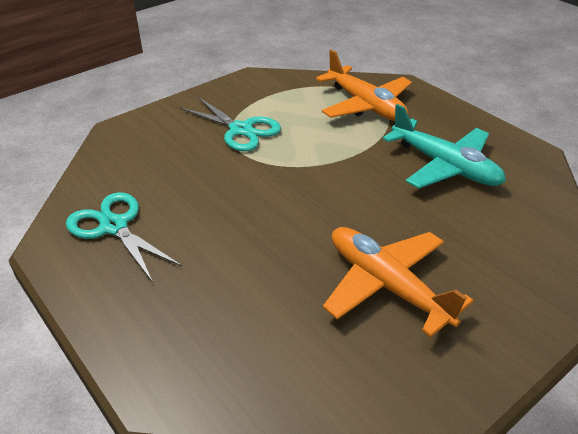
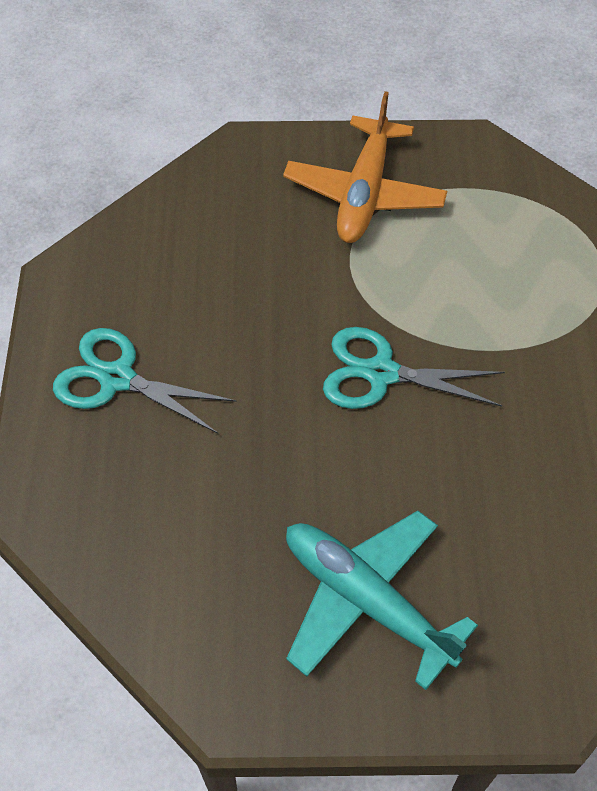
orange plane: 2 -> 1

